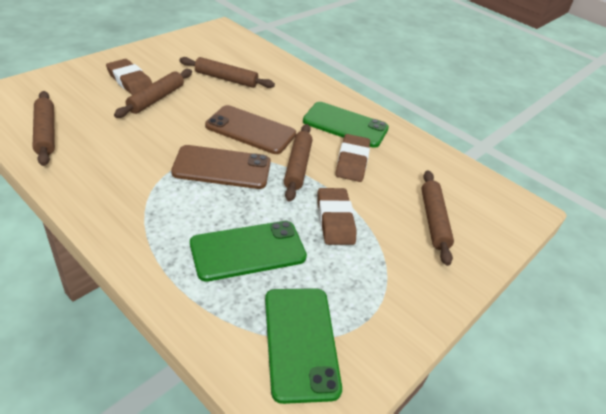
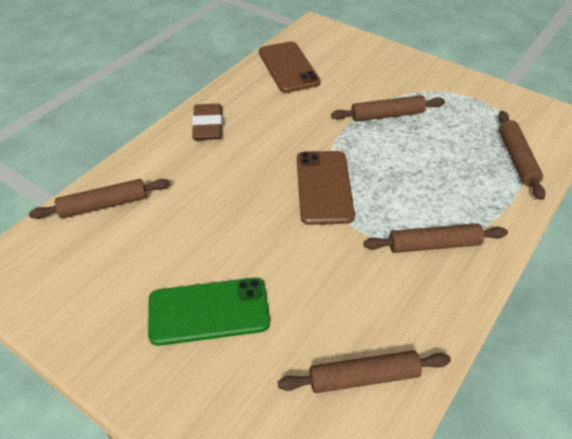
brown eraser: 3 -> 1
green phone: 3 -> 1

